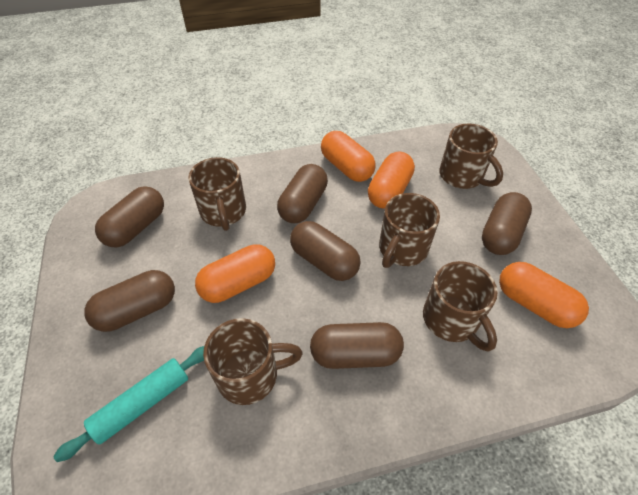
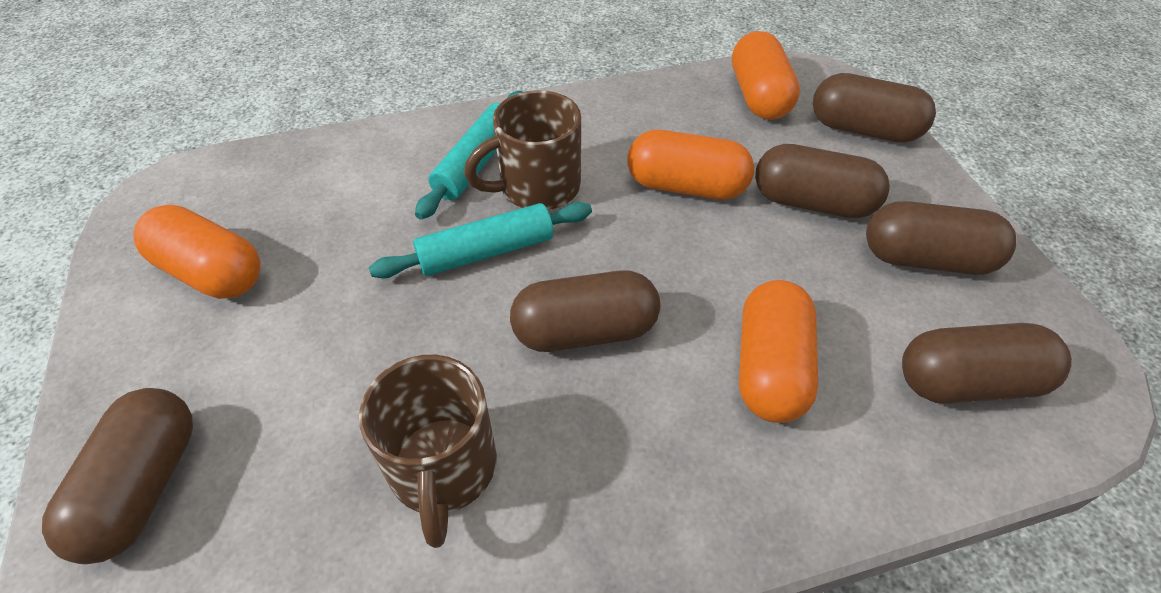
brown mug: 5 -> 2
turquoise rolling pin: 1 -> 2

